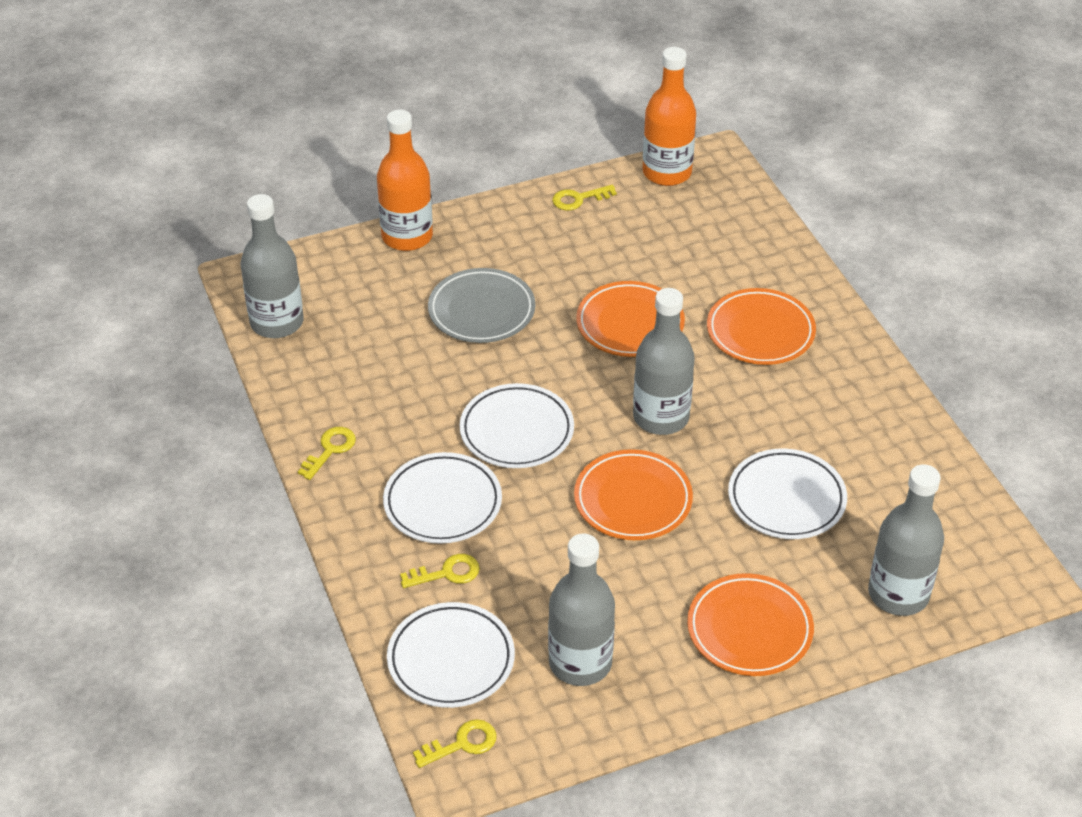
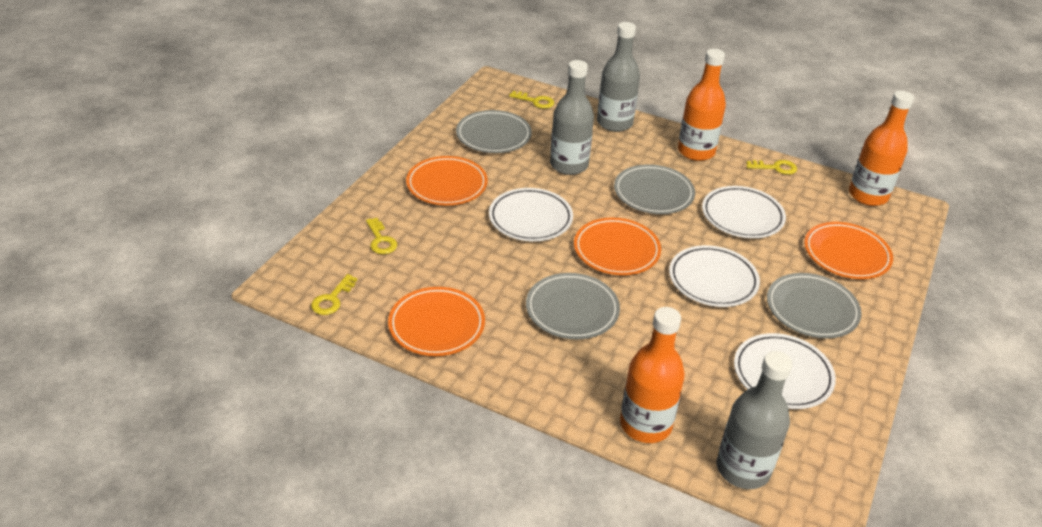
grey bottle: 4 -> 3
grey plate: 1 -> 4
orange bottle: 2 -> 3

